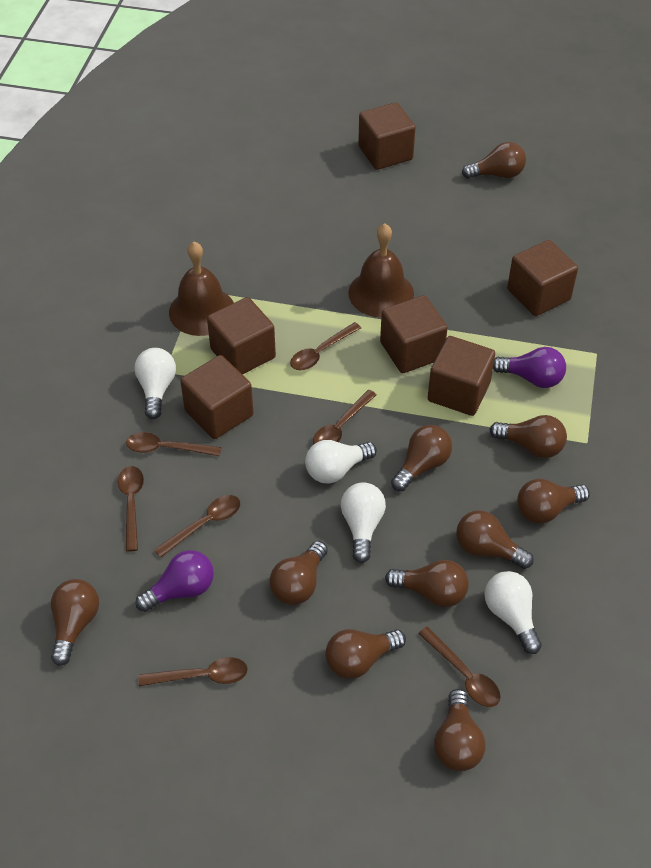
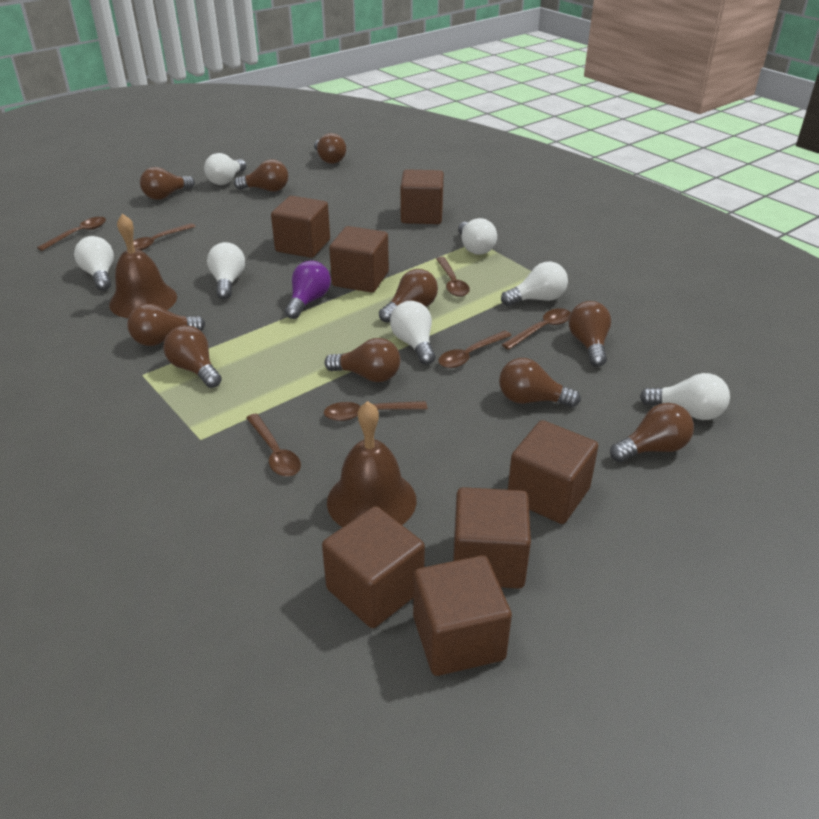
brown cube: 6 -> 7
purple light bulb: 2 -> 1
white light bulb: 4 -> 7

